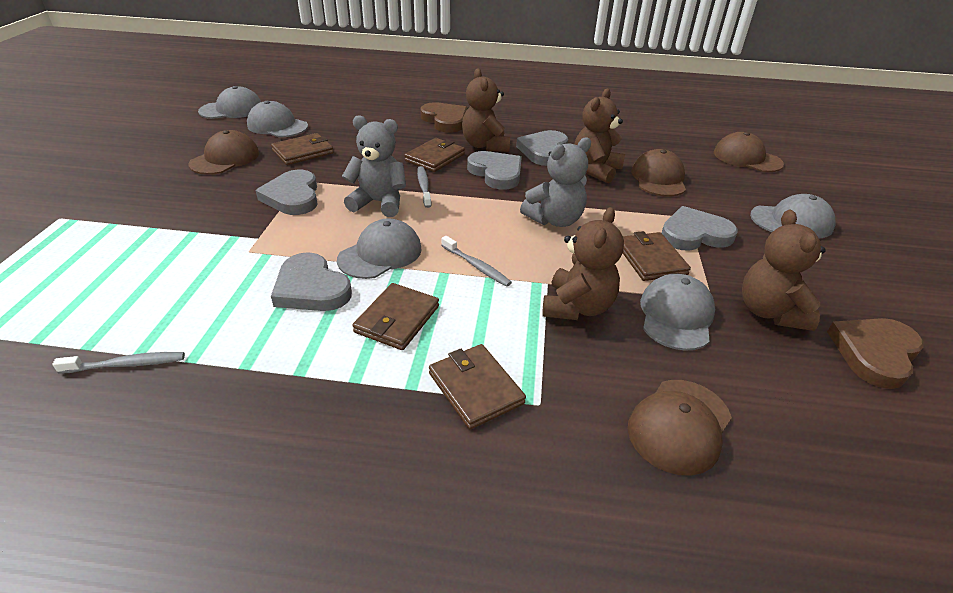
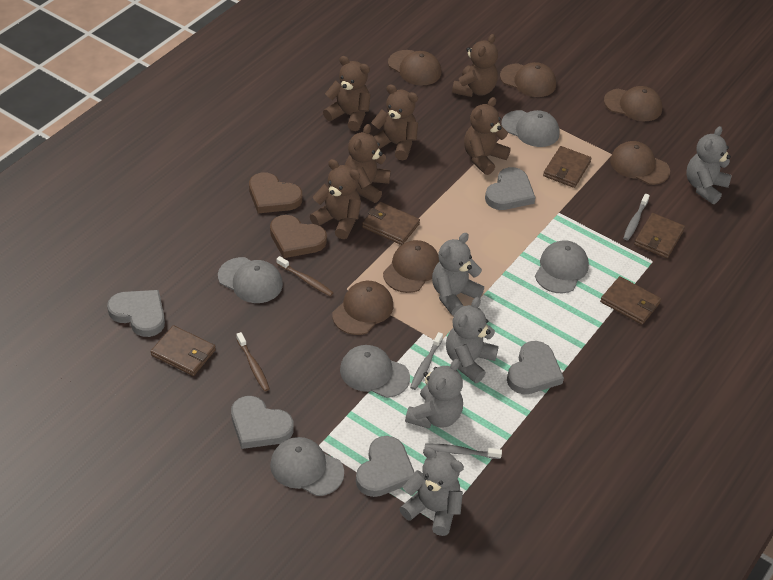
brown cap: 4 -> 6
brown teddy bear: 4 -> 6
brown toothbrush: 0 -> 2
grey teddy bear: 2 -> 5

